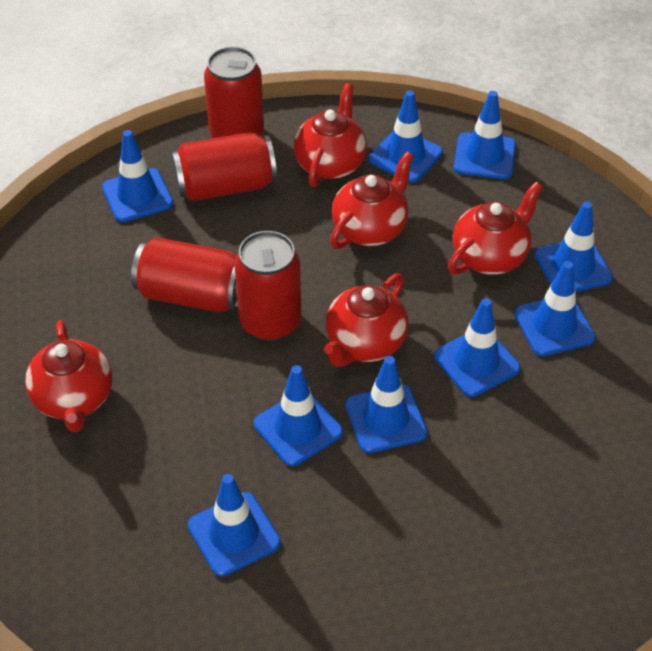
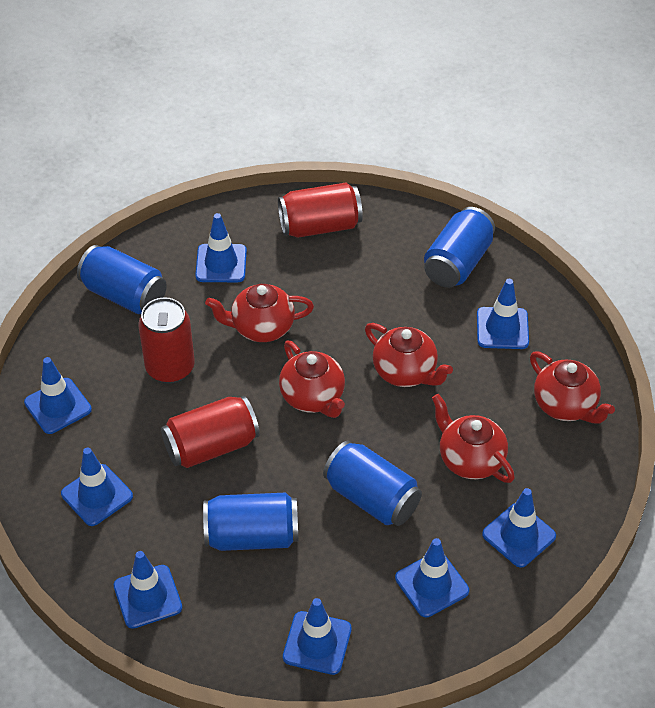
blue can: 0 -> 4
blue traffic cone: 9 -> 8
red can: 4 -> 3

